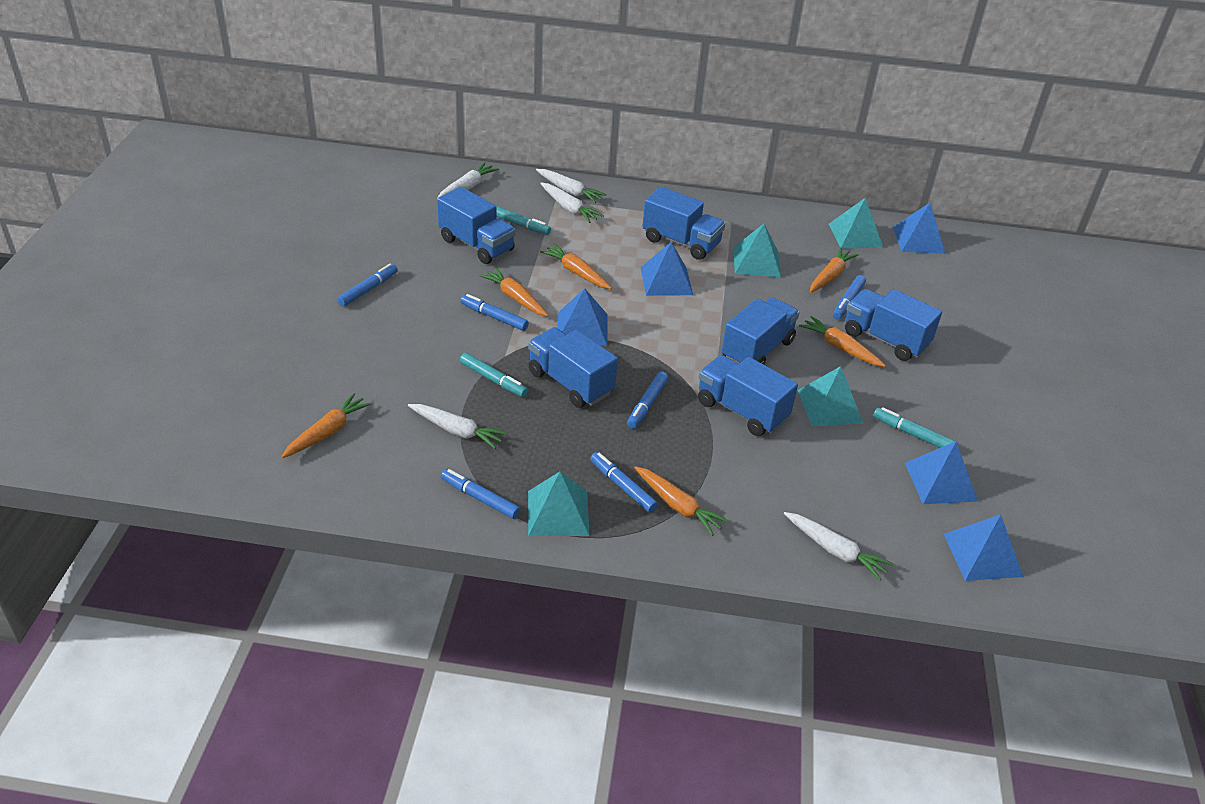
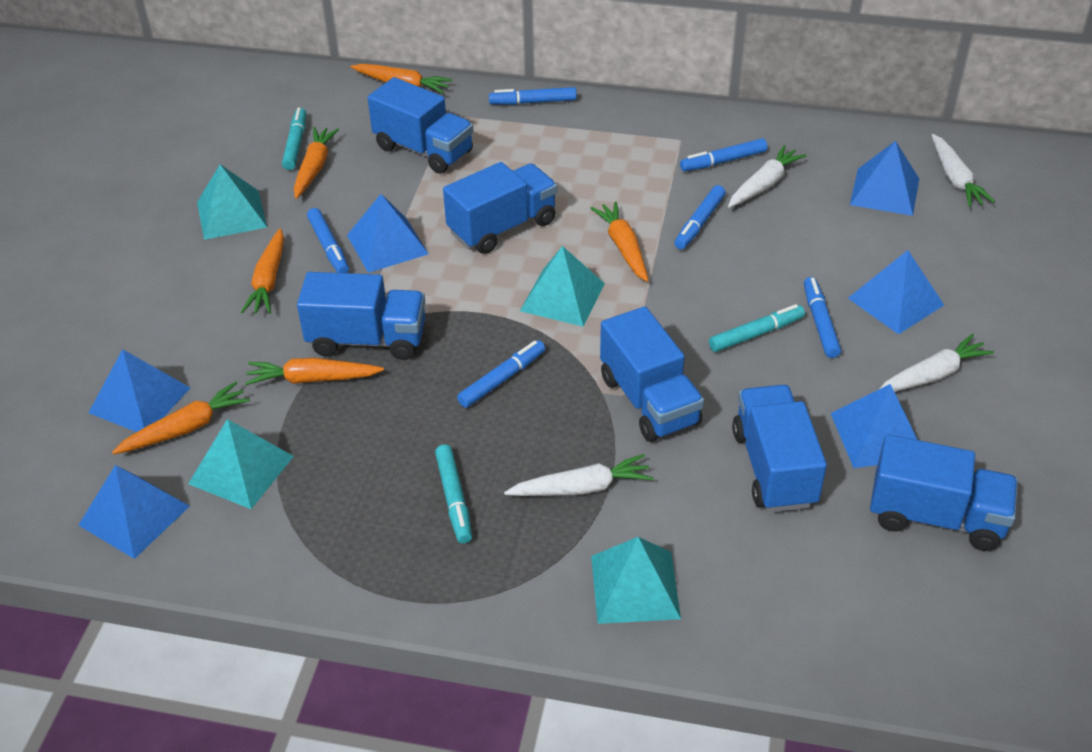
blue pyramid: 5 -> 6
white carrot: 5 -> 4

